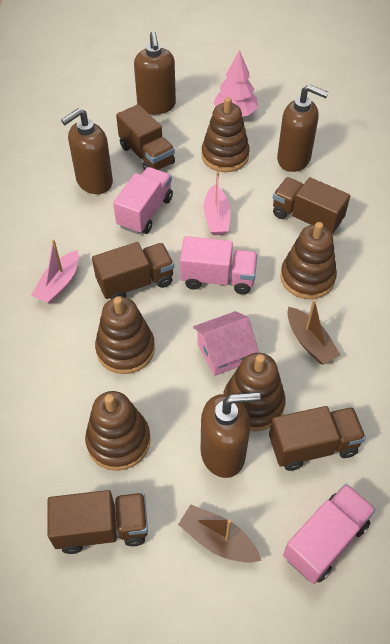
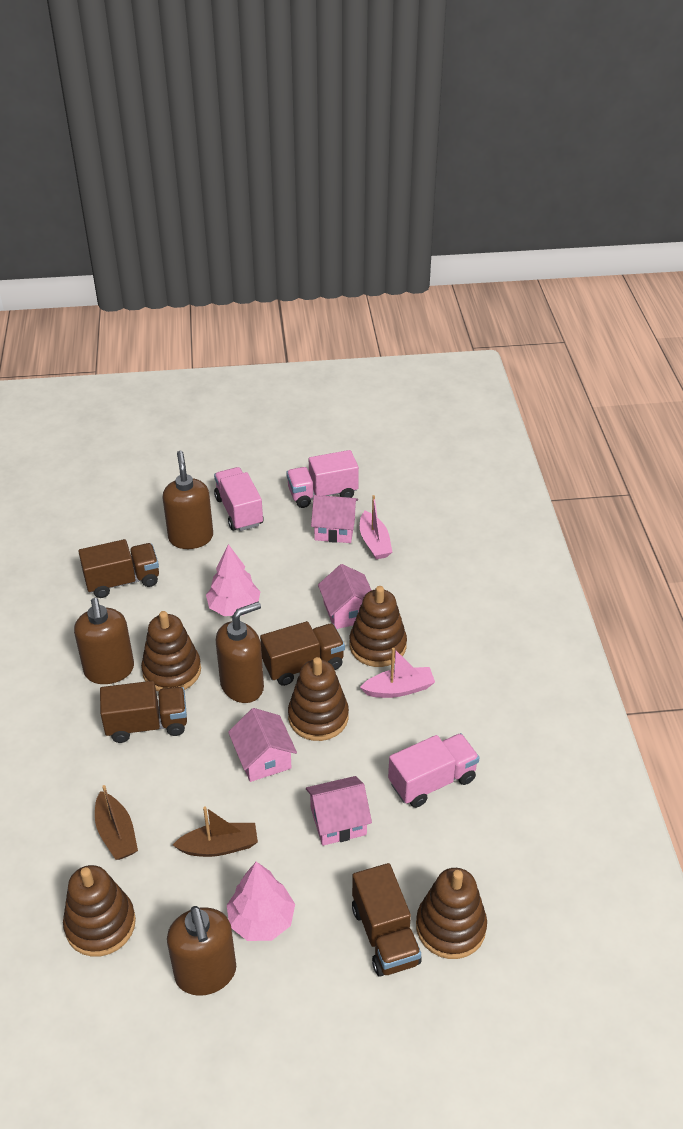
brown truck: 5 -> 4
pink house: 1 -> 4
pink tree: 1 -> 2

